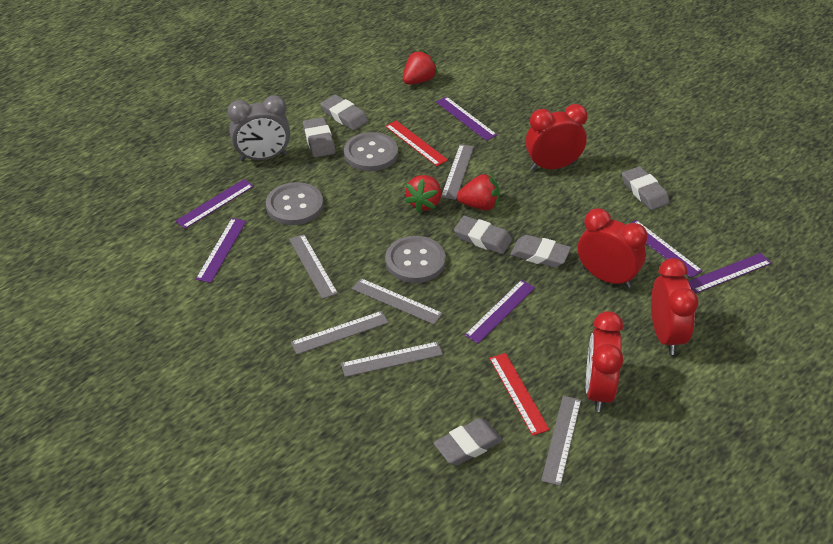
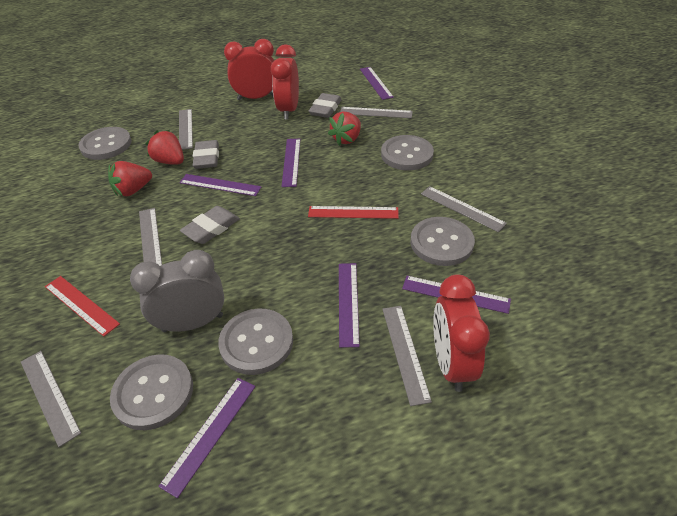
grey button: 3 -> 5
grey eraser: 6 -> 3
red clock: 4 -> 3

